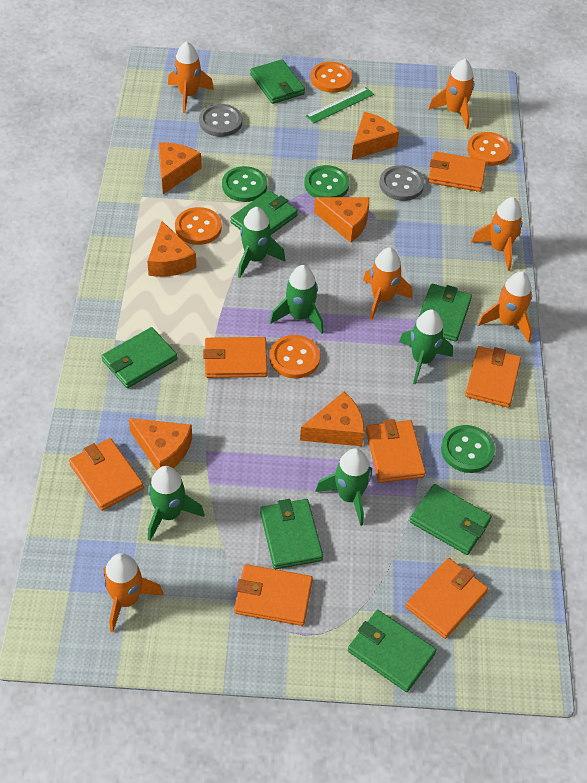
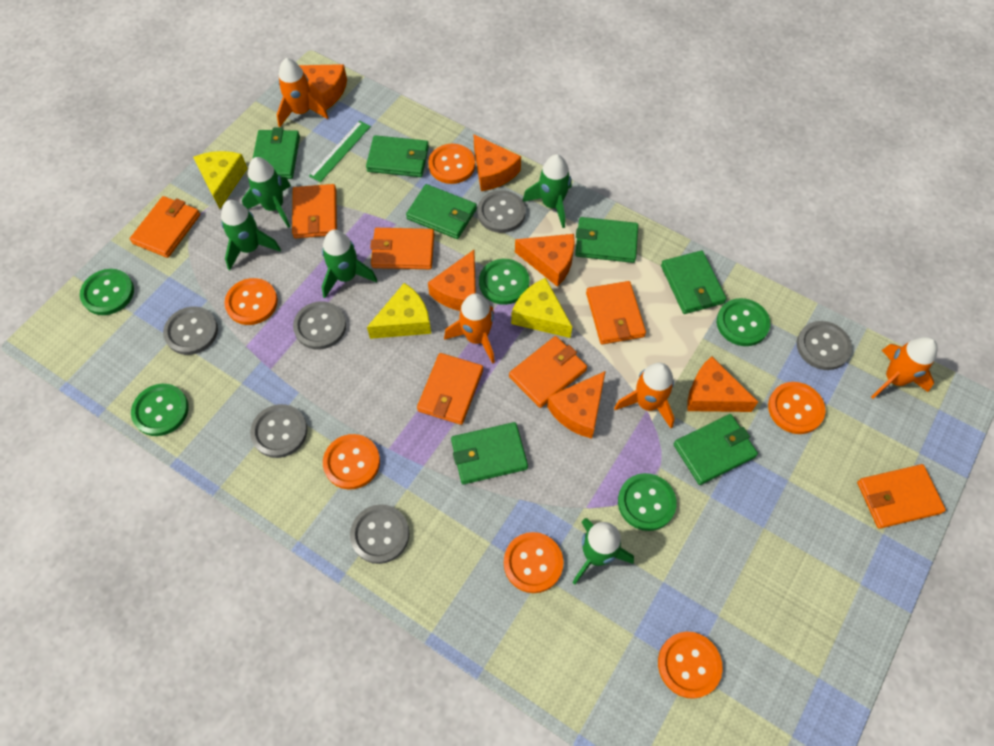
green button: 3 -> 5
grey button: 2 -> 6
orange button: 4 -> 6
orange rocket: 6 -> 4
yellow cheese: 0 -> 3

